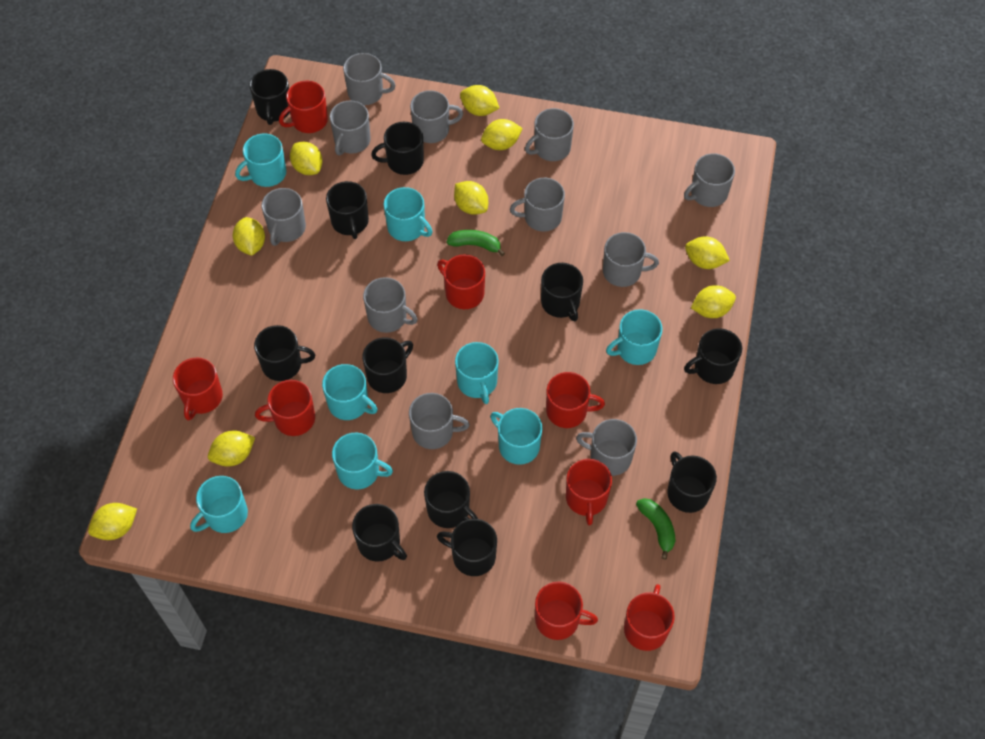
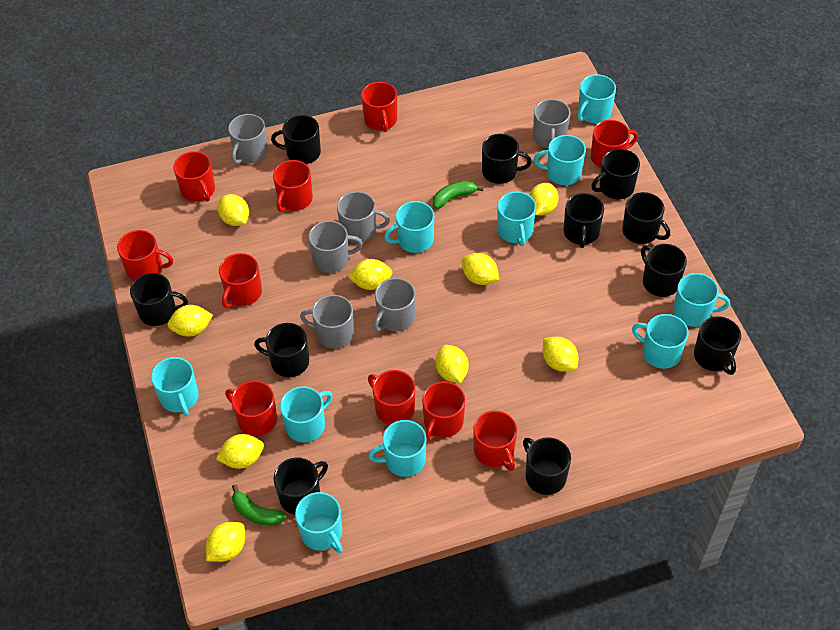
grey mug: 11 -> 6
red mug: 8 -> 10
turquoise mug: 8 -> 10

